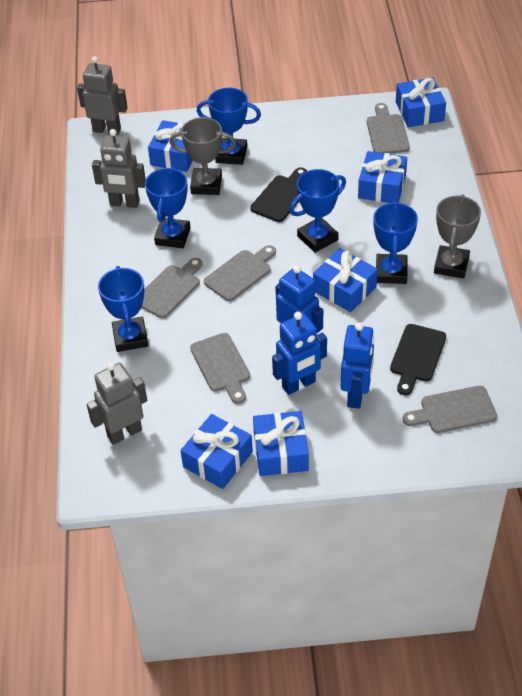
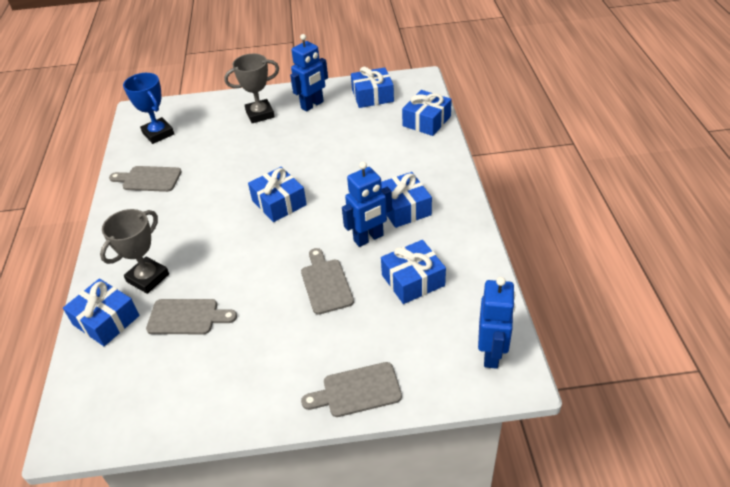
black cutting board: 2 -> 0
blue trophy: 5 -> 1
grey cutting board: 5 -> 4
grey robot: 3 -> 0

